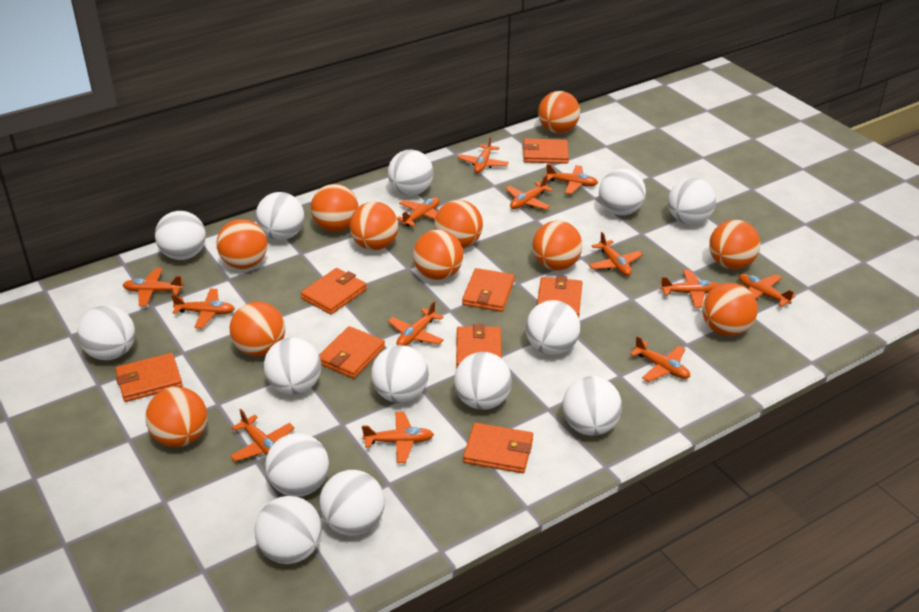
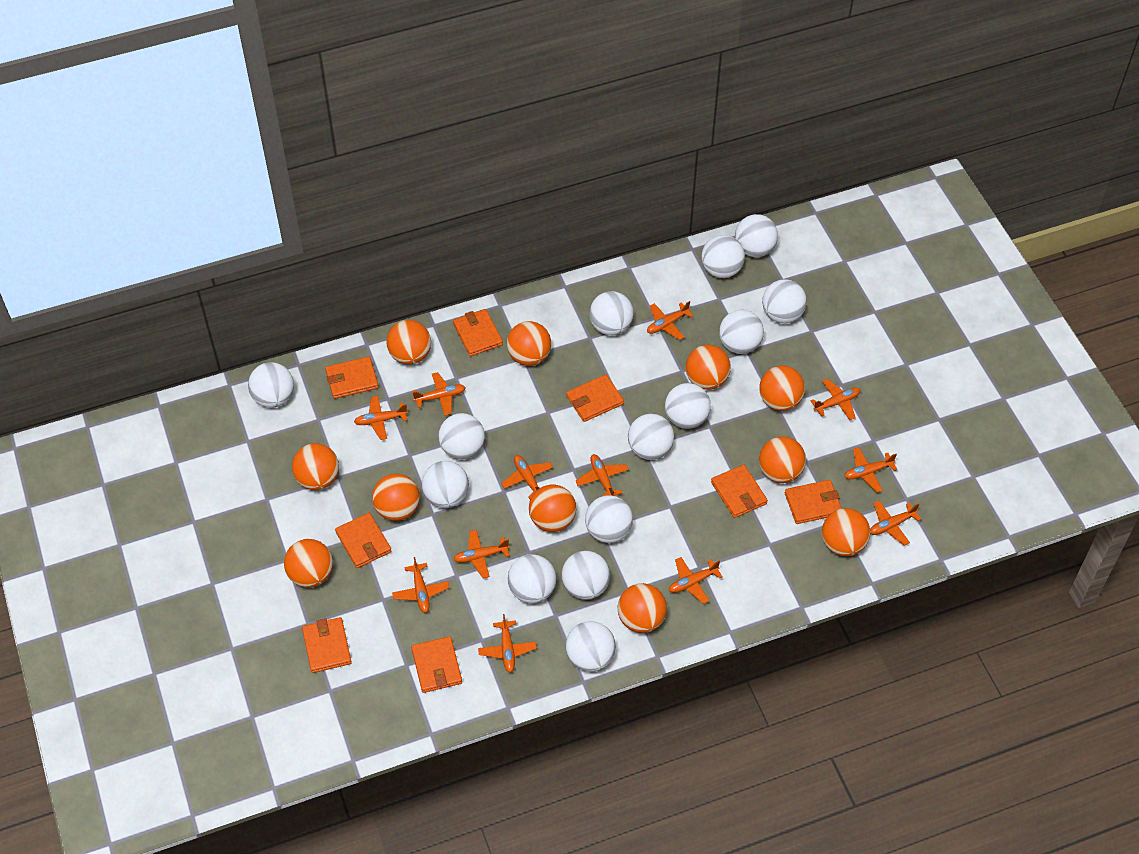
orange plane: 13 -> 12

